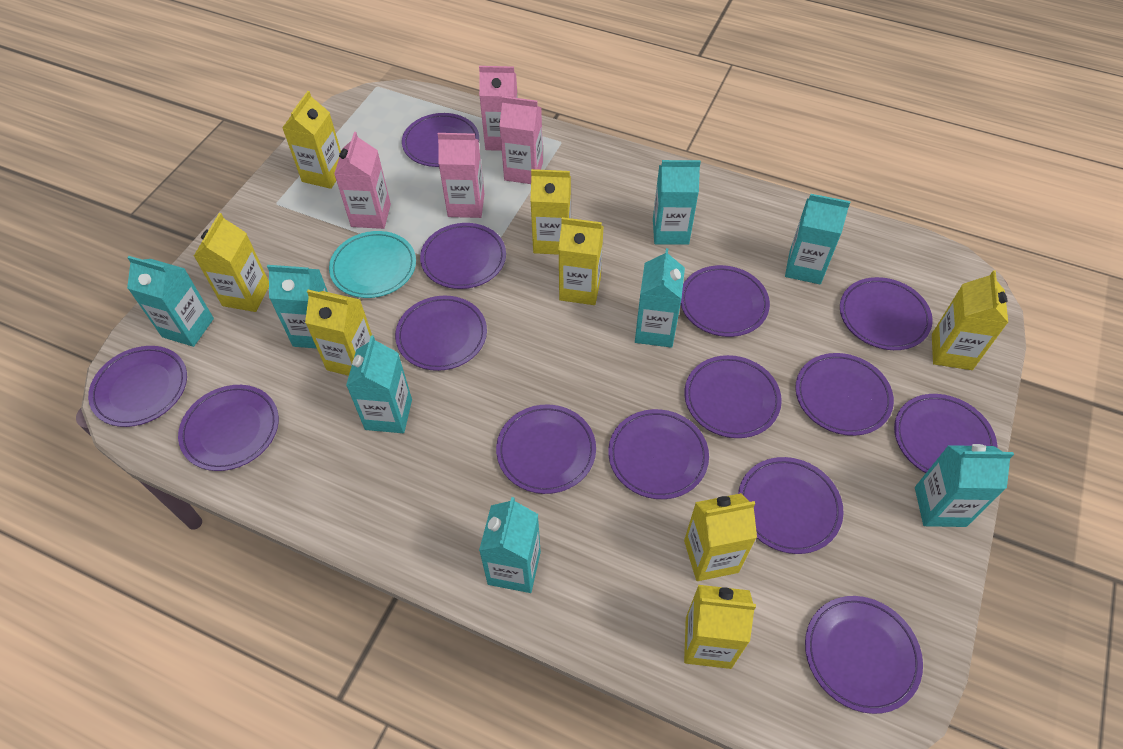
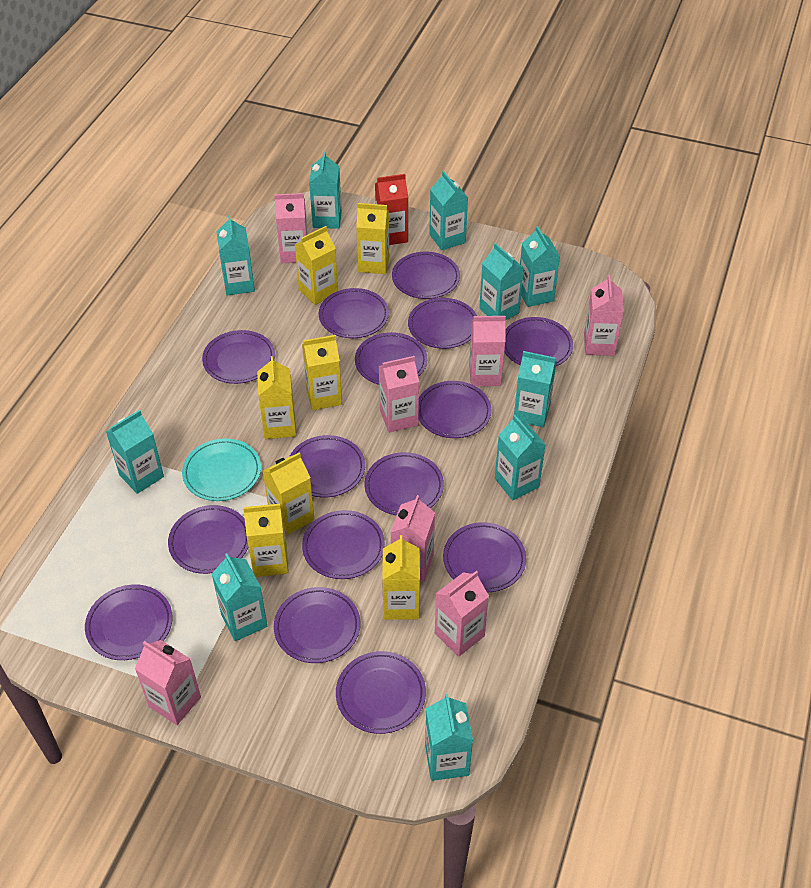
pink carton: 4 -> 7
purple plate: 14 -> 15
red carton: 0 -> 1
turquoise carton: 8 -> 10
yellow carton: 8 -> 7

